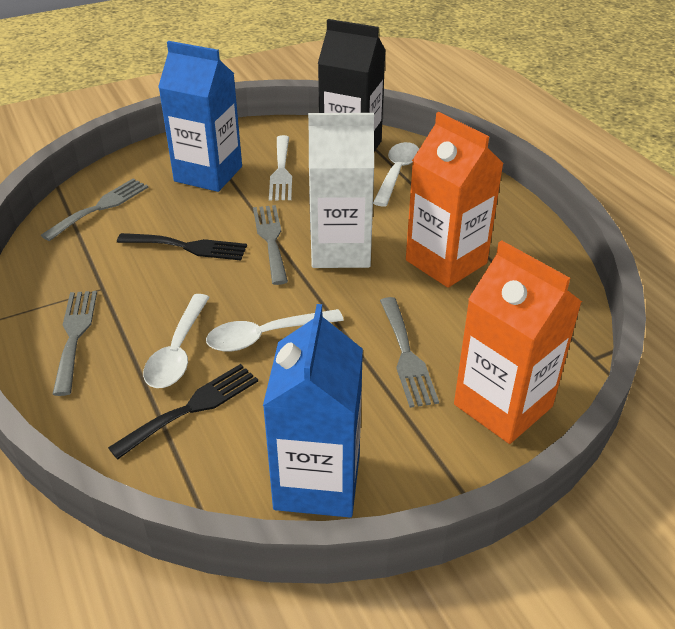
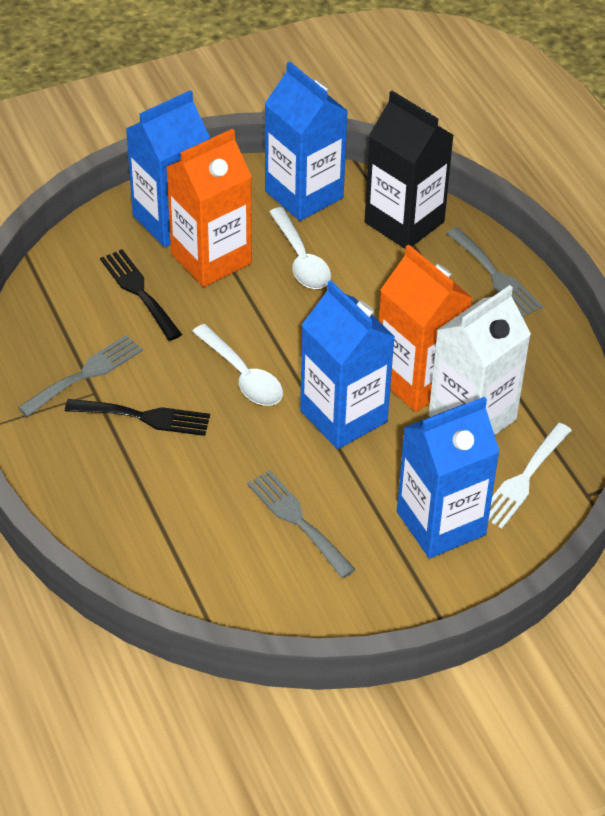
blue carton: 2 -> 4
grey fork: 4 -> 3
white spoon: 3 -> 2

